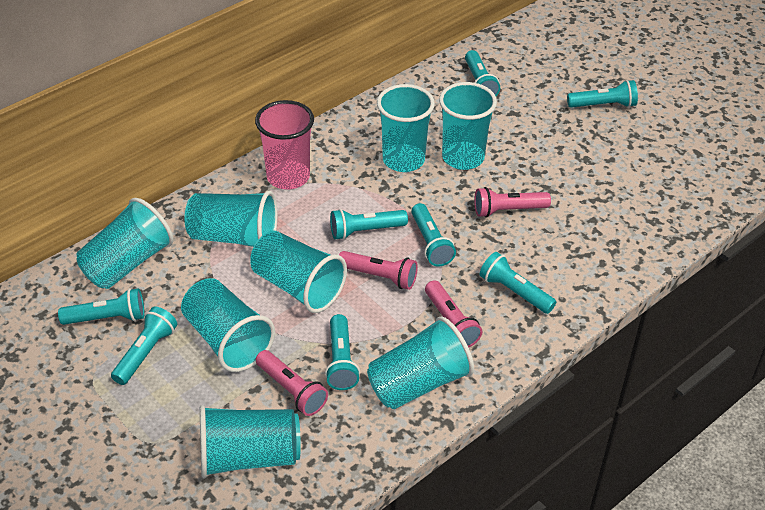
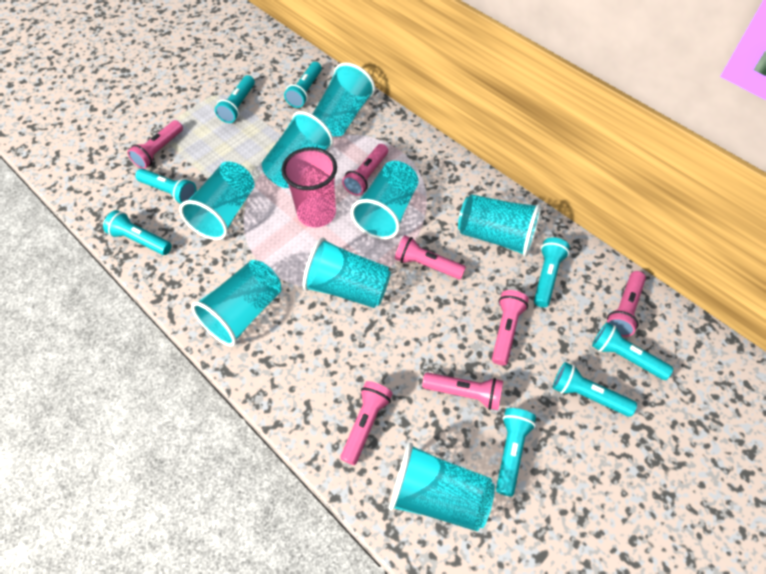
pink flashlight: 4 -> 7

